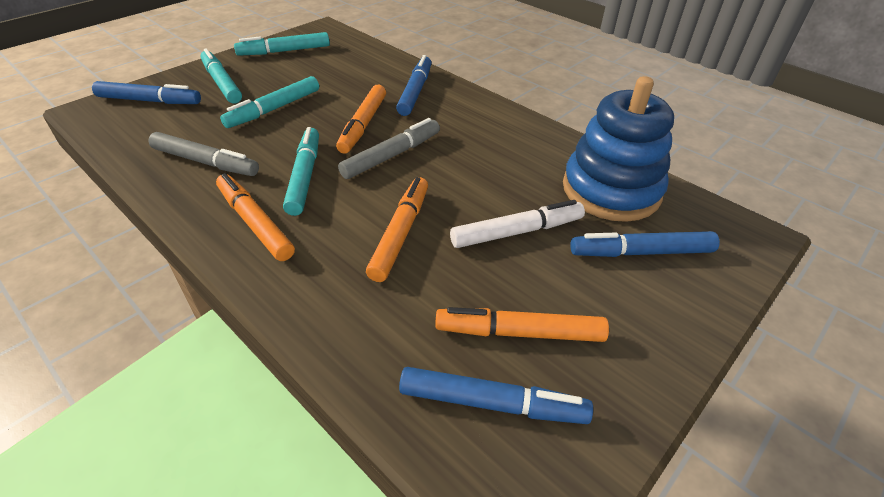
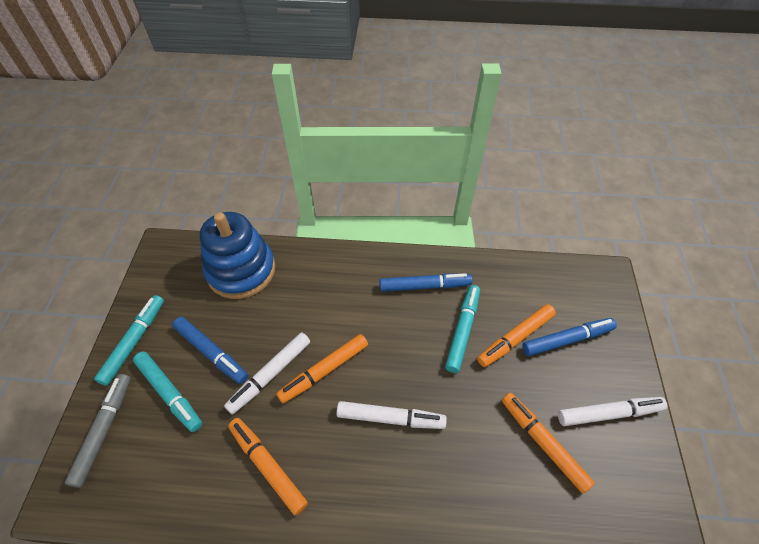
blue marker: 4 -> 3
grey marker: 2 -> 1
turquoise marker: 4 -> 3
white marker: 1 -> 3

